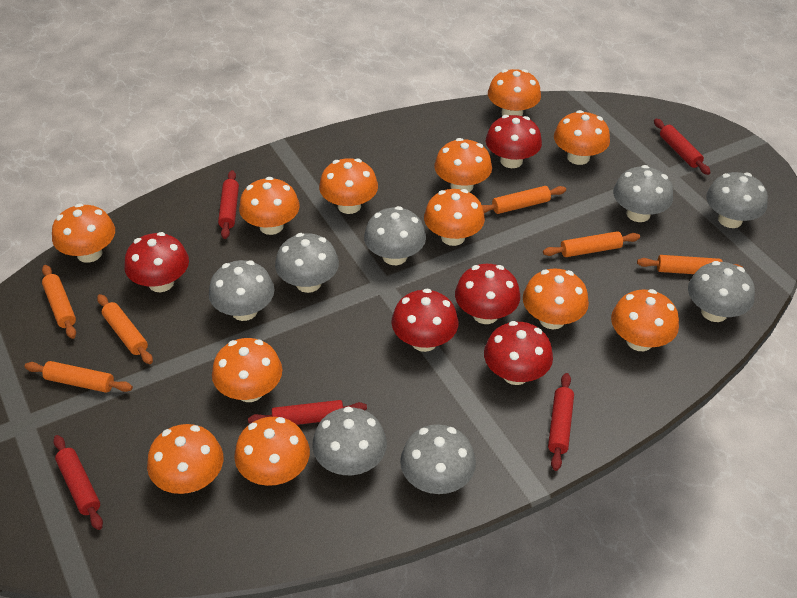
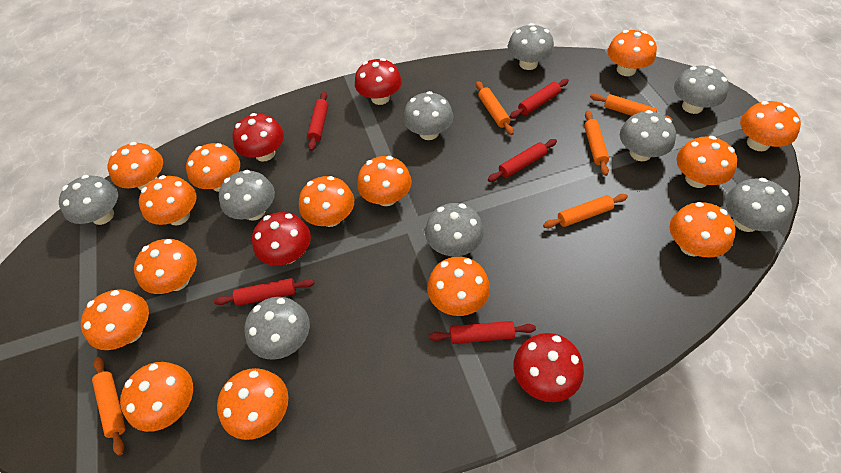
grey mushroom: 8 -> 9
orange mushroom: 12 -> 14
orange rolling pin: 6 -> 5
red mushroom: 5 -> 4

